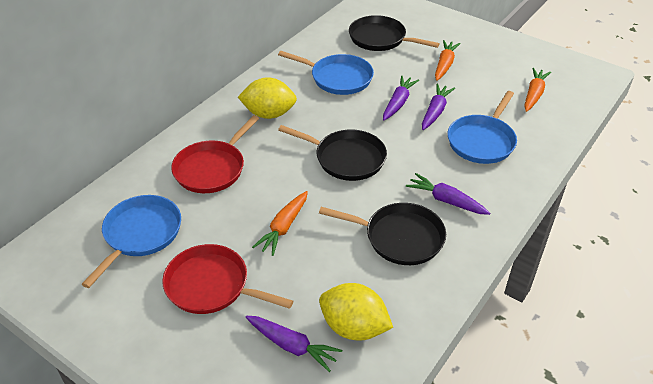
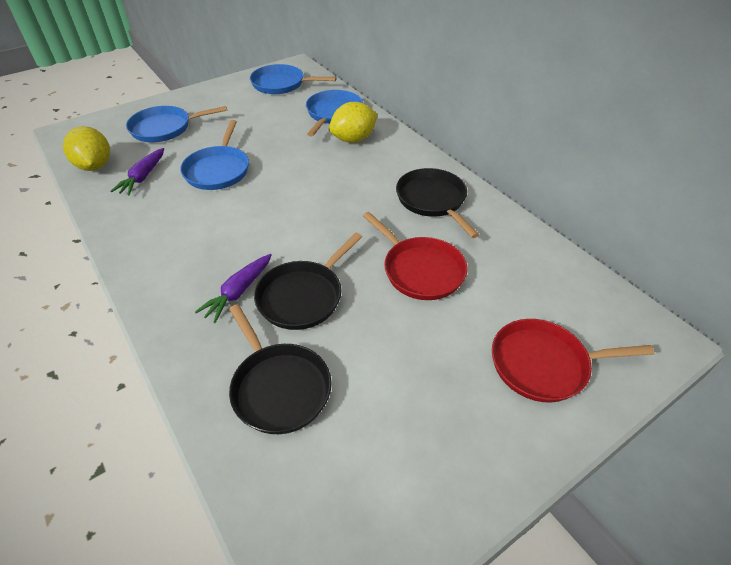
blue pan: 3 -> 4
orange carrot: 3 -> 0
purple carrot: 4 -> 2

